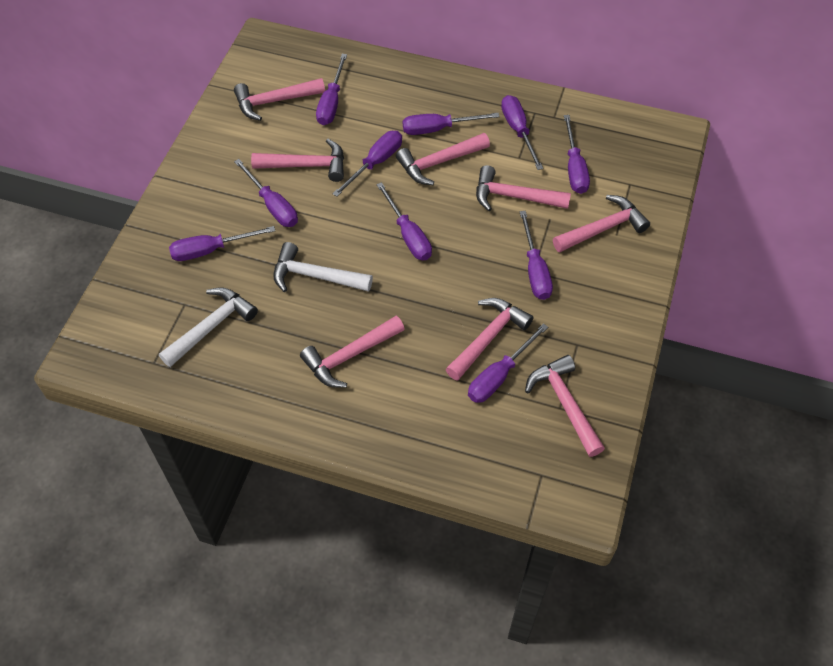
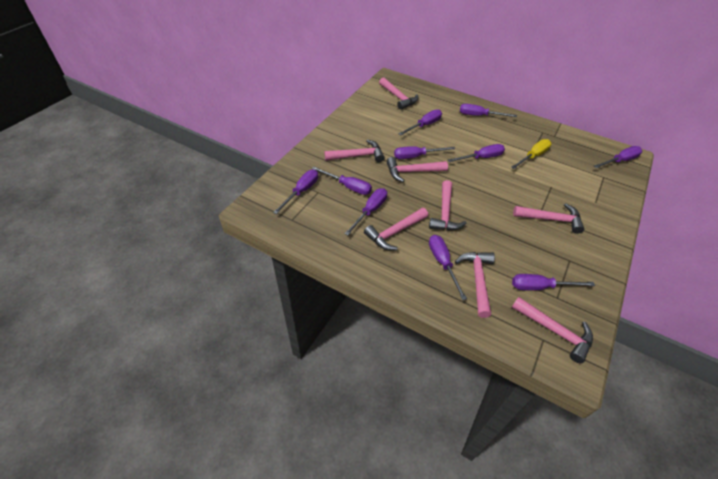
white hammer: 2 -> 0
yellow screwdriver: 0 -> 1

